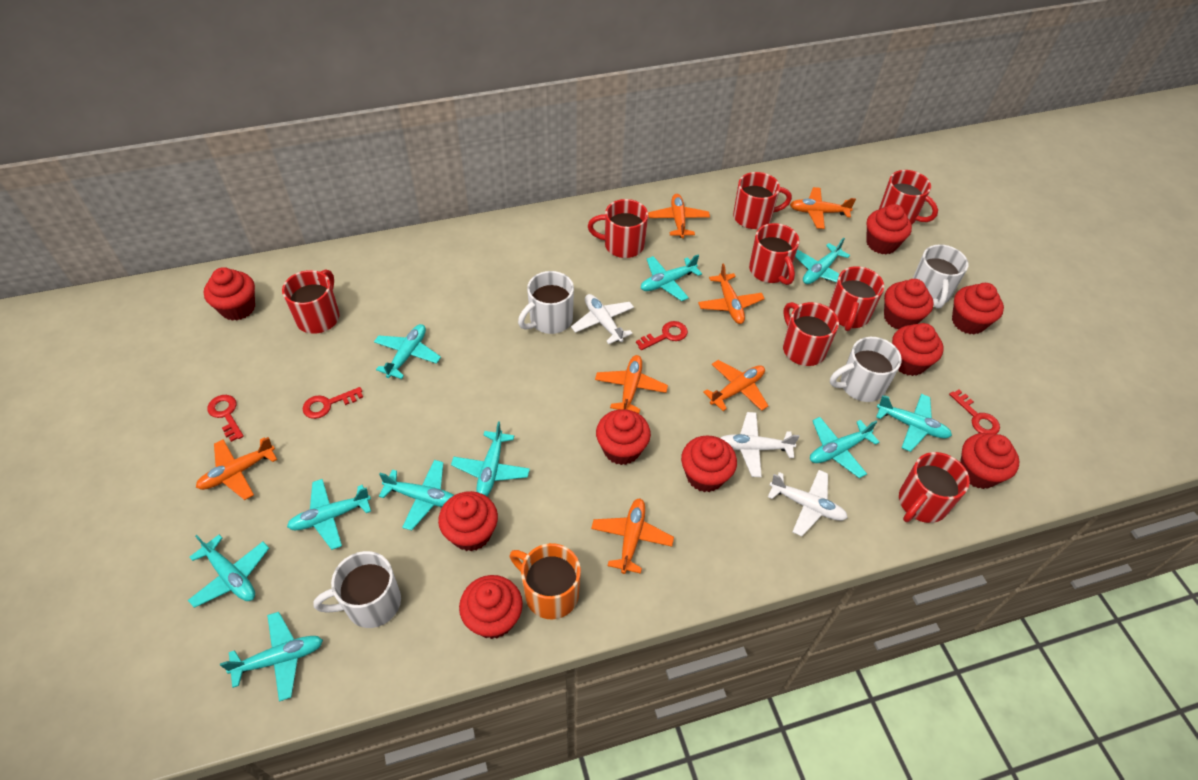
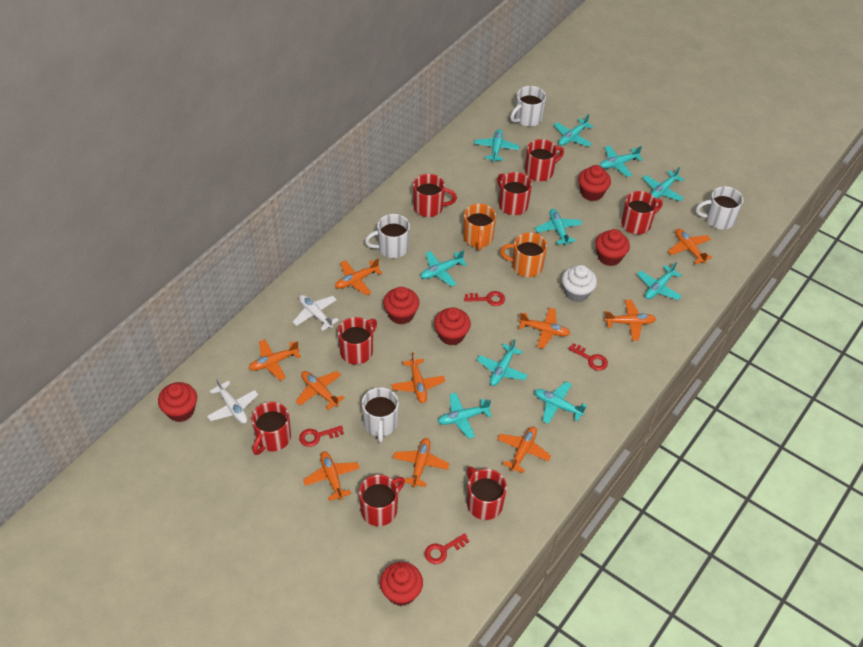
orange mug: 1 -> 2
orange plane: 7 -> 10
red cupcake: 10 -> 6
white cupcake: 0 -> 1
white plane: 3 -> 2

